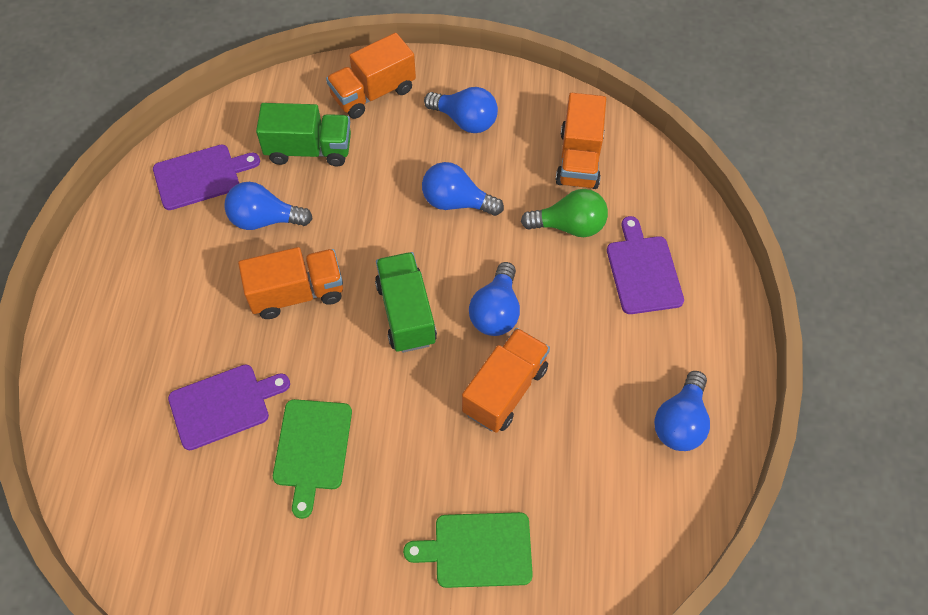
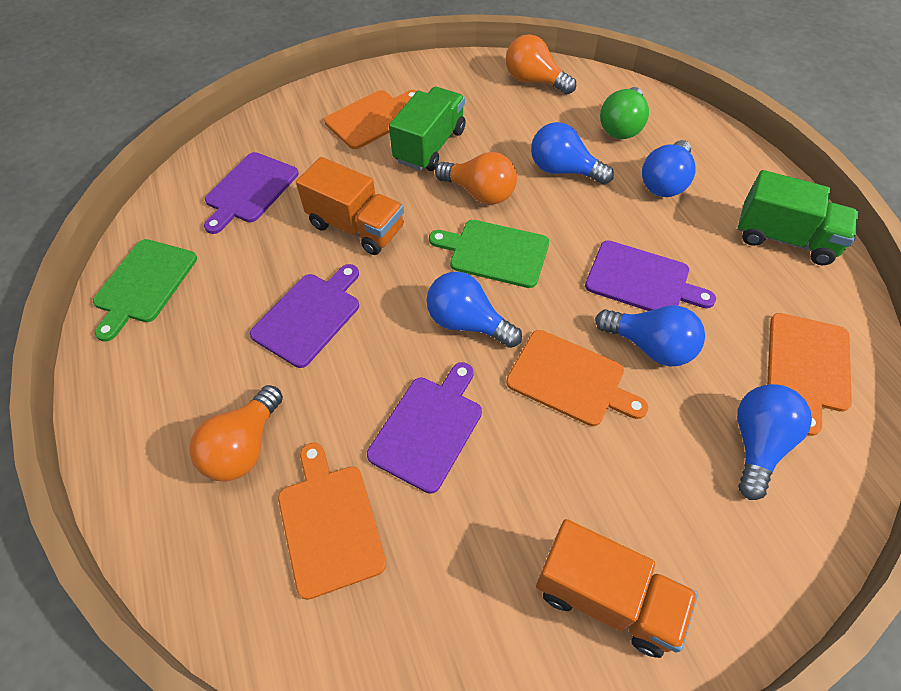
orange cutting board: 0 -> 4
orange light bulb: 0 -> 3
orange truck: 4 -> 2
purple cutting board: 3 -> 4

